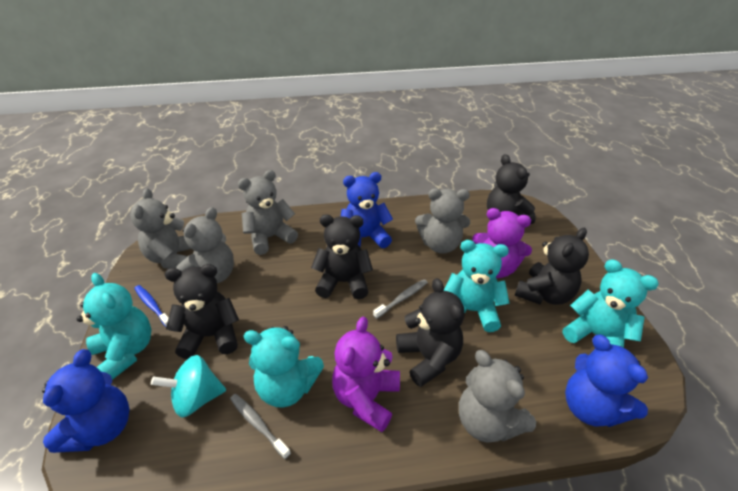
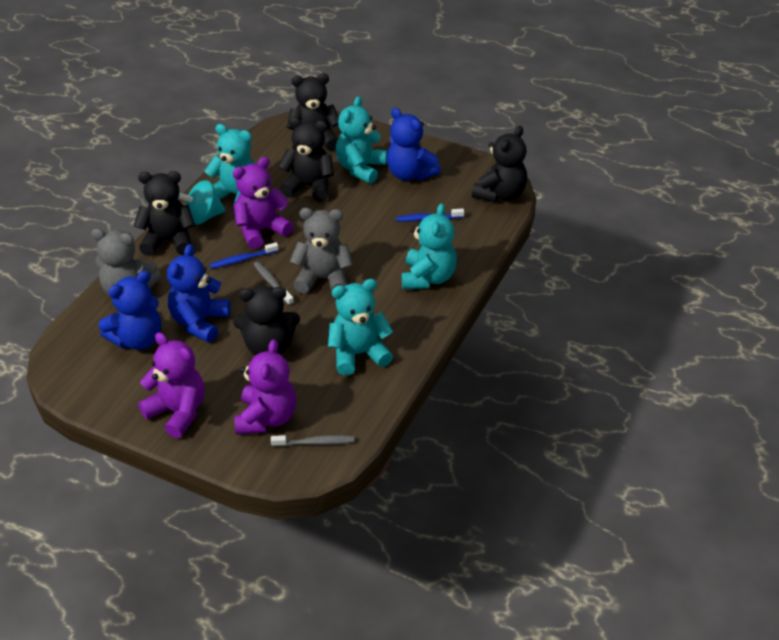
blue toothbrush: 1 -> 2
grey teddy bear: 5 -> 2
purple teddy bear: 2 -> 3

